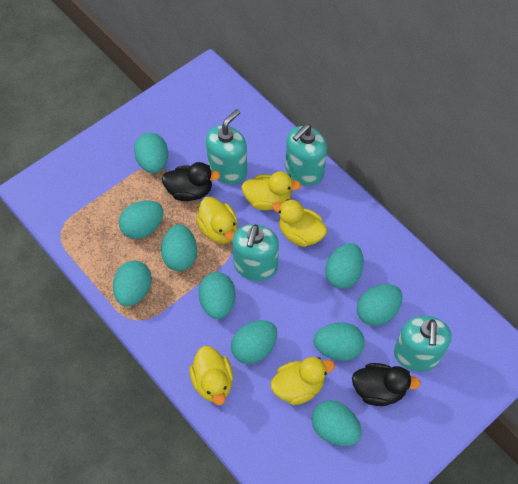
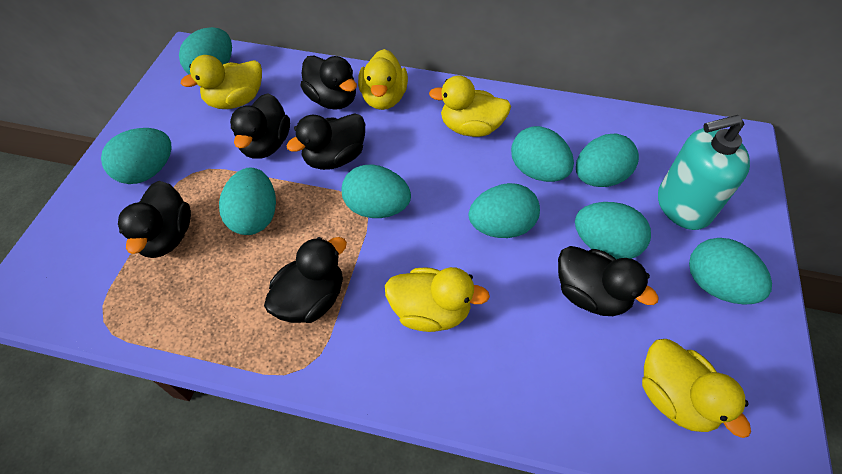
black duck: 2 -> 6
turquoise egg: 10 -> 9
turquoise soap dispenser: 4 -> 1

